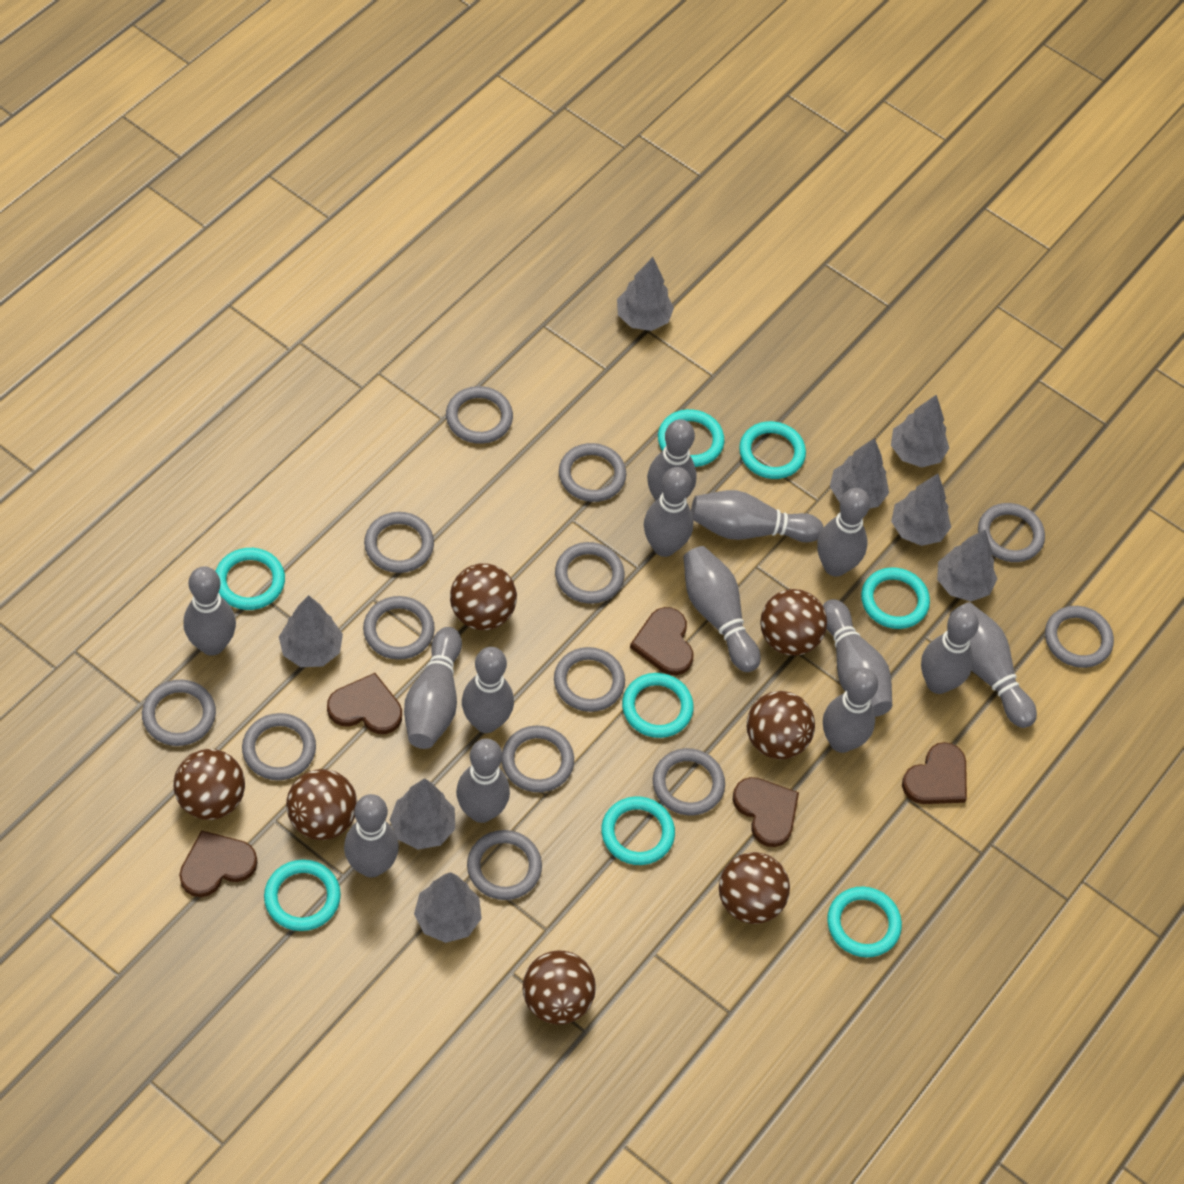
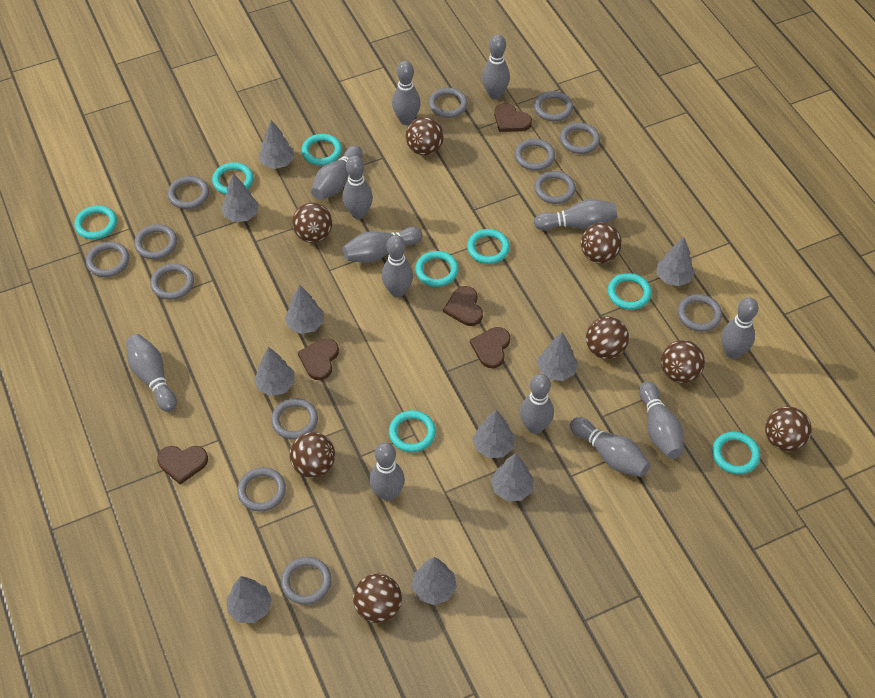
brown ball: 7 -> 8
grey bowling pin: 14 -> 13
grey tree: 8 -> 10

